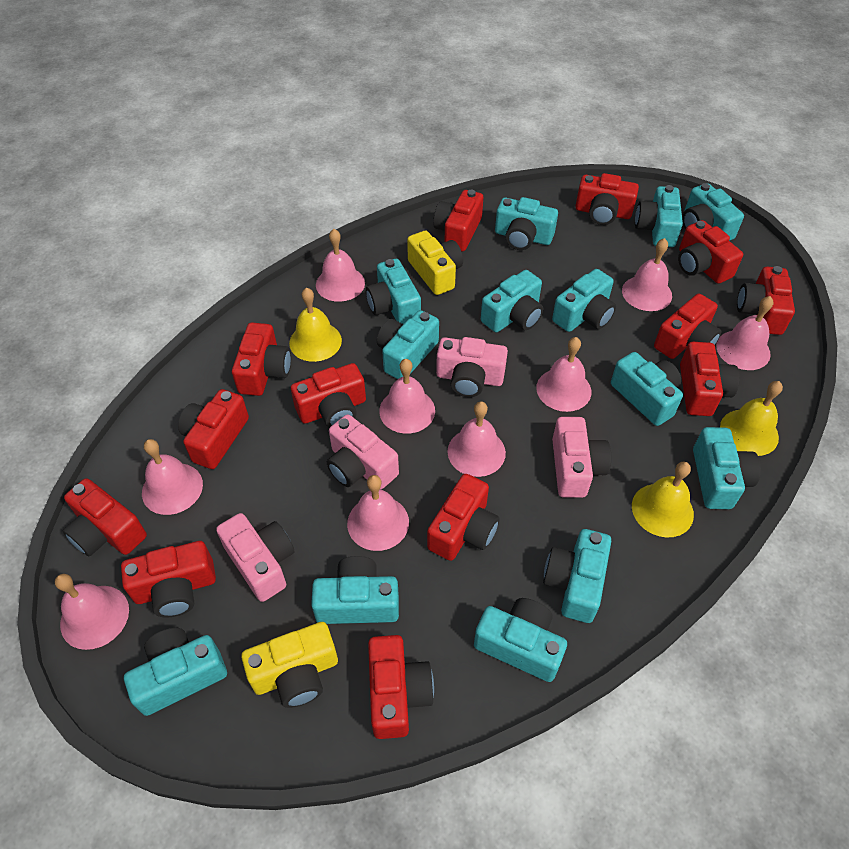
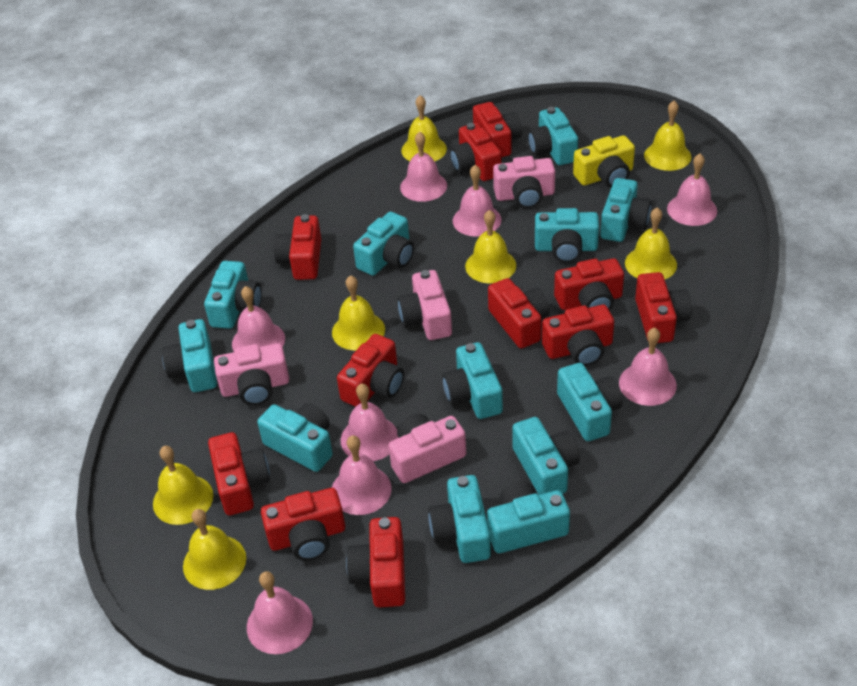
pink bell: 9 -> 8
red camera: 13 -> 11
turquoise camera: 13 -> 12
yellow bell: 3 -> 7
yellow camera: 2 -> 1

